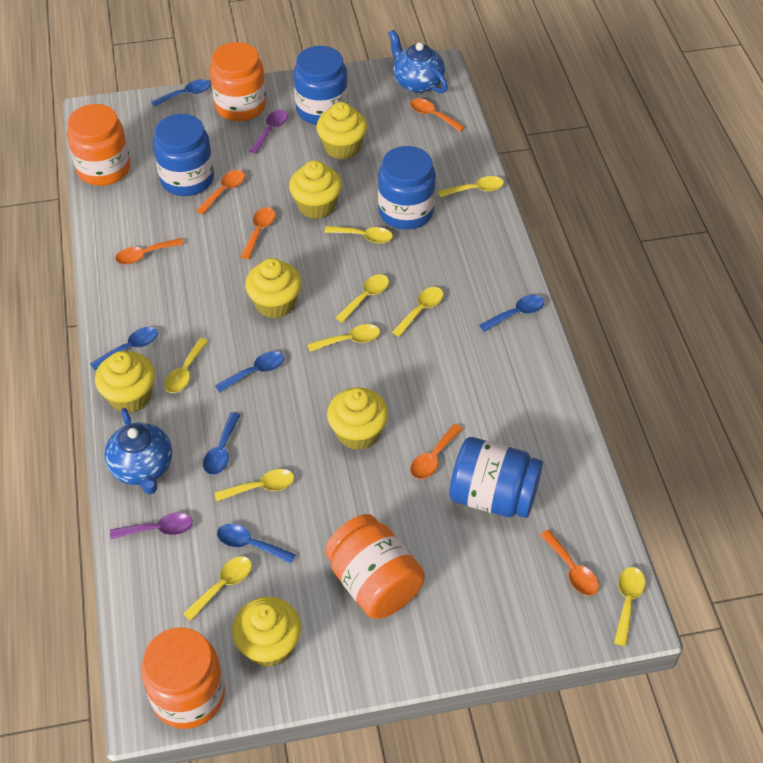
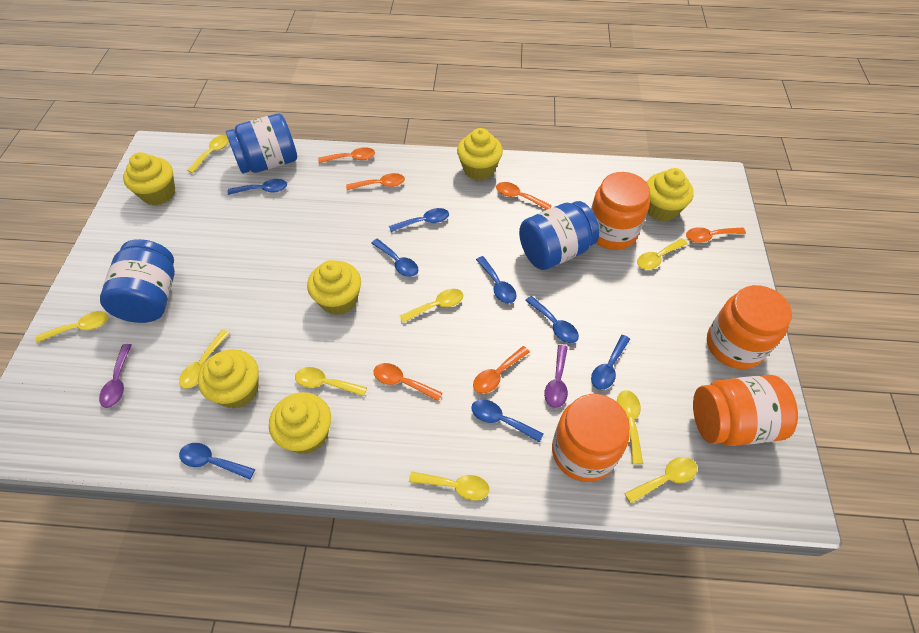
blue jar: 4 -> 3
blue spoon: 6 -> 8
blue teapot: 2 -> 0

